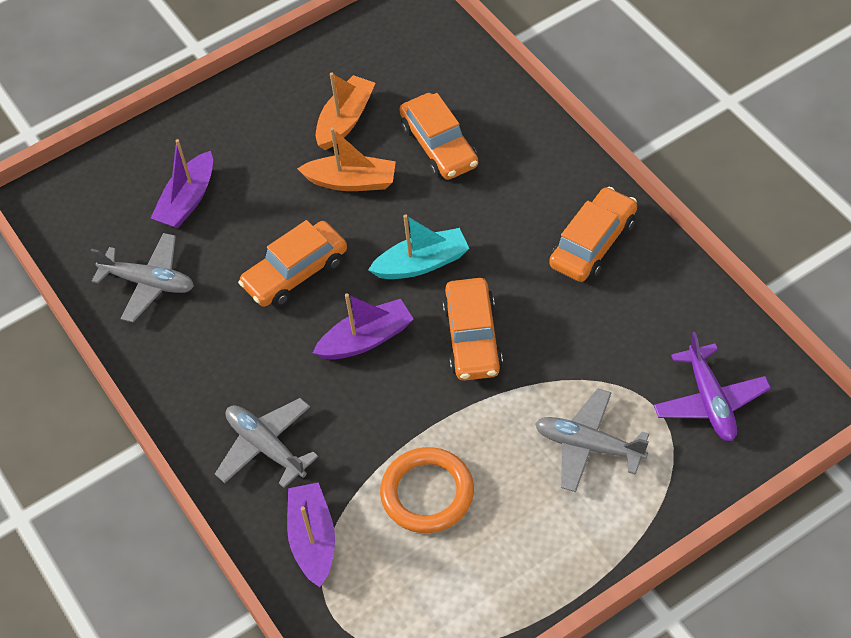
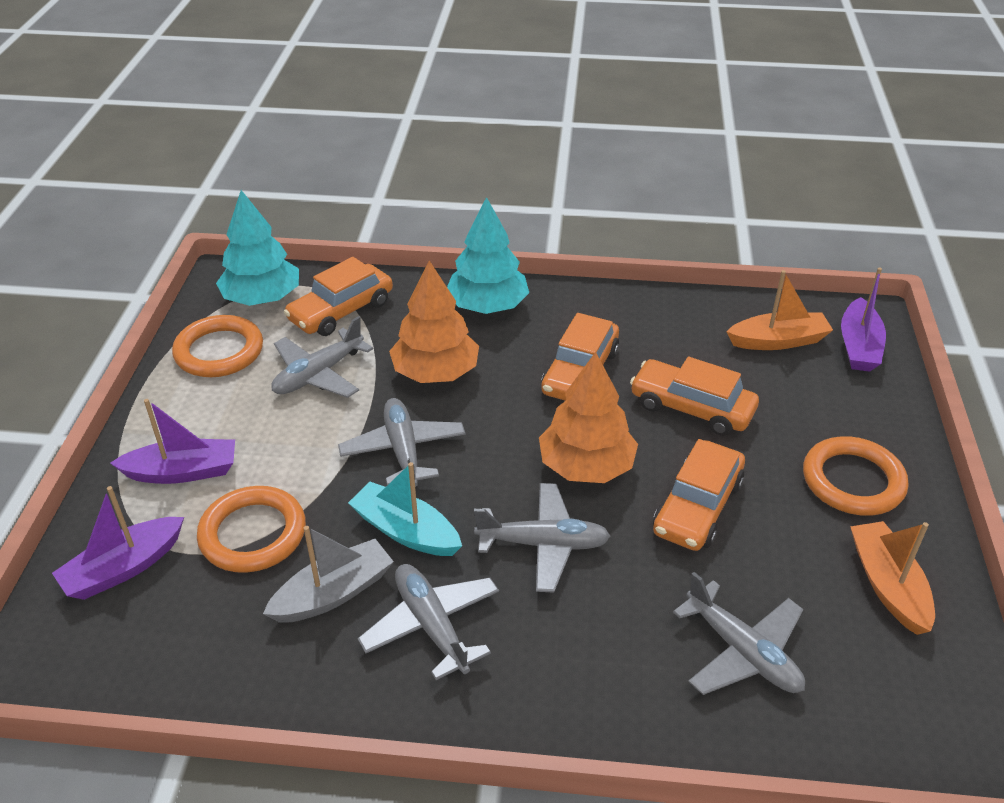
grey boat: 0 -> 1
grey plane: 3 -> 5
orange ring: 1 -> 3
orange tree: 0 -> 2
purple plane: 1 -> 0
turquoise tree: 0 -> 2

